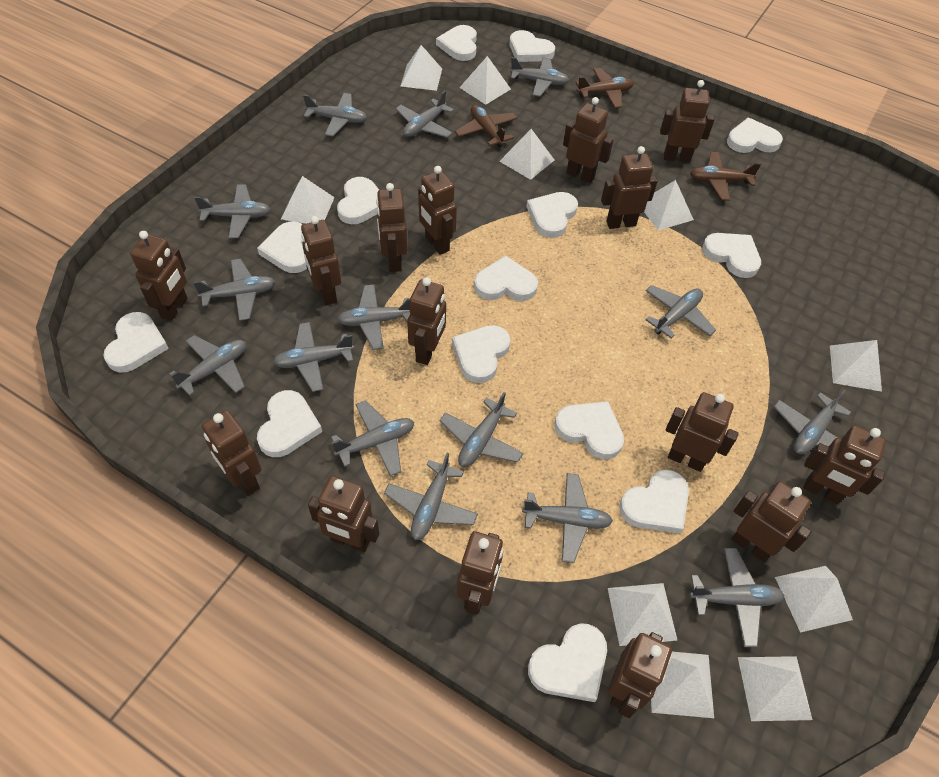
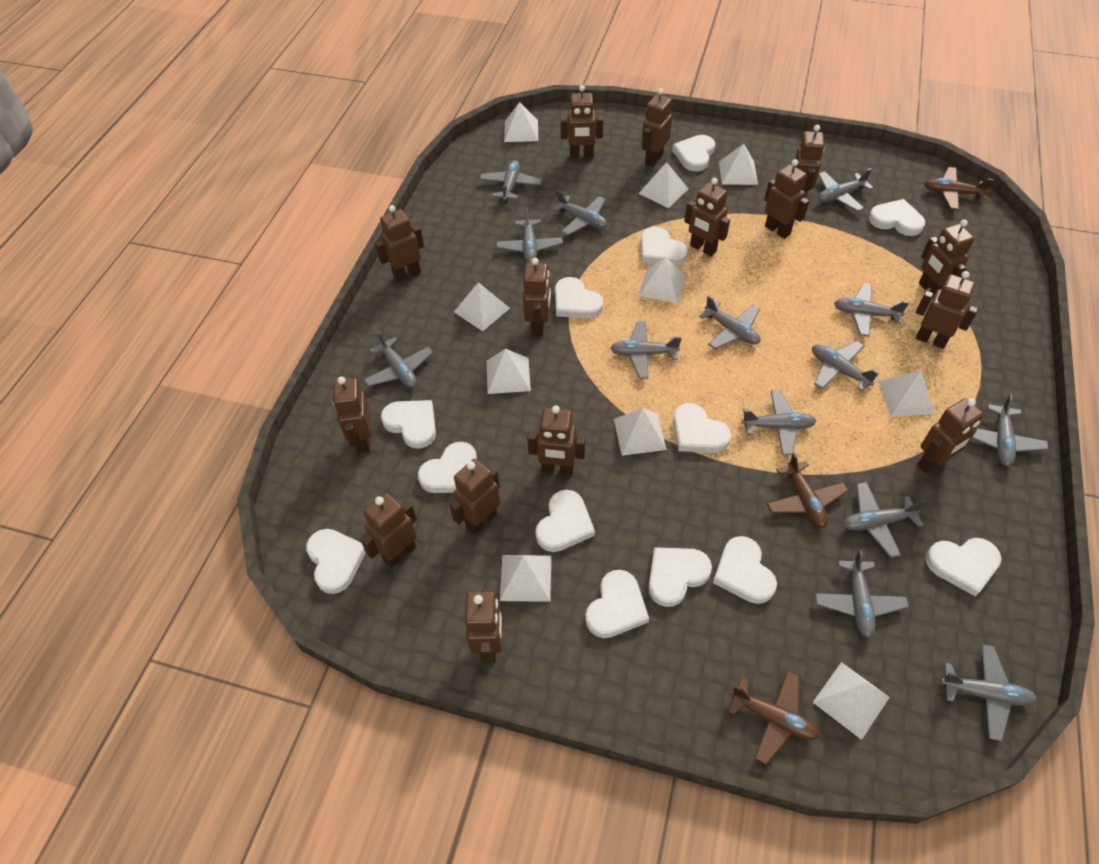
grey plane: 15 -> 14
white heart: 14 -> 13

